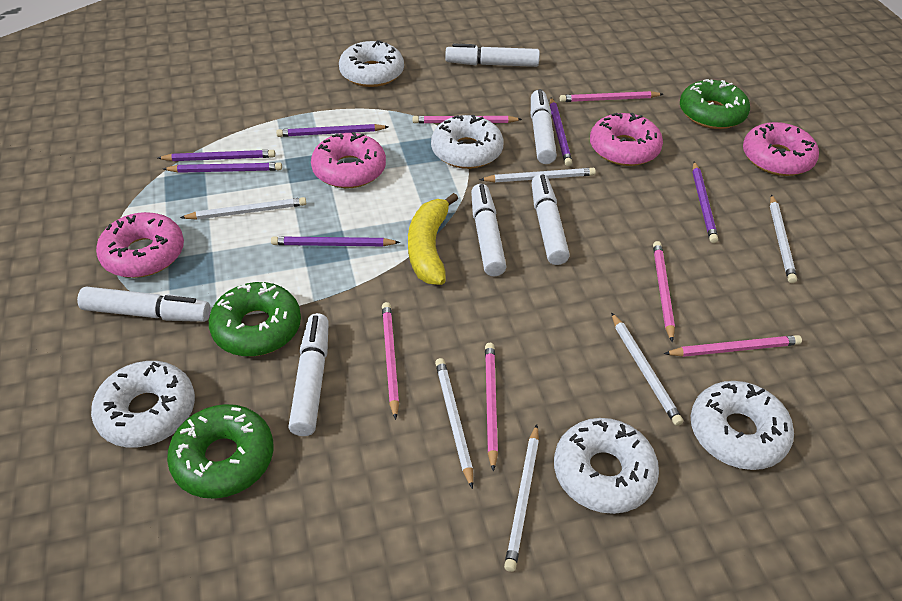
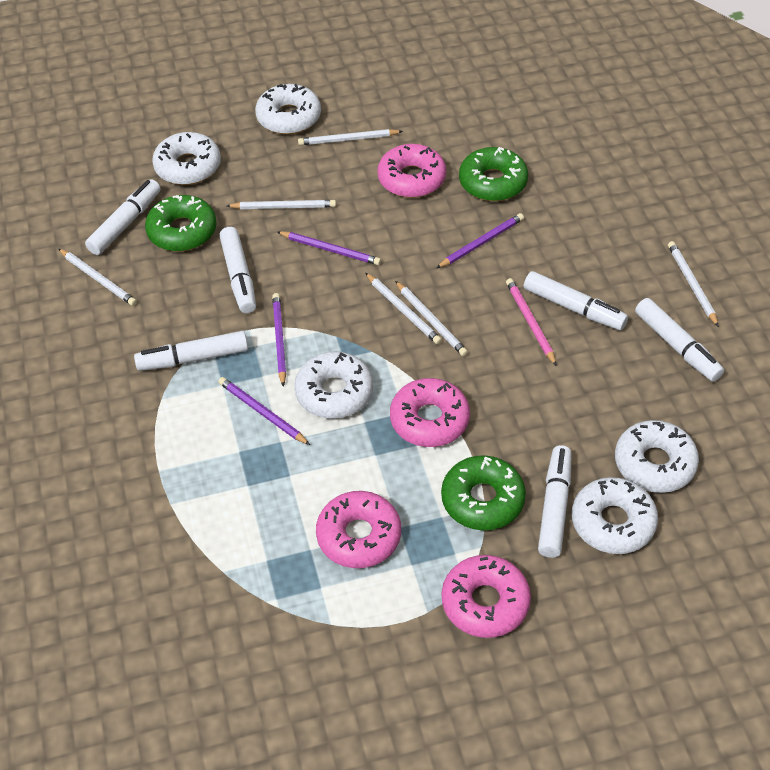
pink pencil: 6 -> 1
purple pencil: 6 -> 4
yellow banana: 1 -> 0

